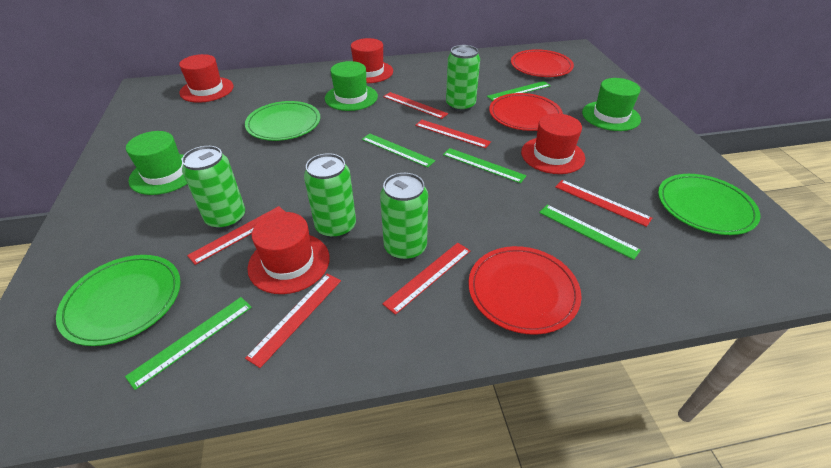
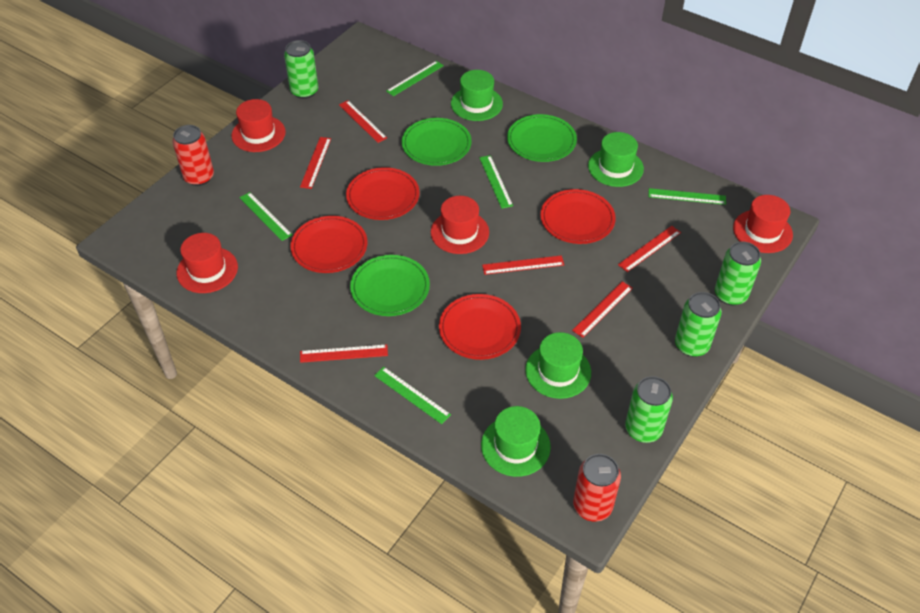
green hat: 3 -> 4
red can: 0 -> 2
red plate: 3 -> 4

